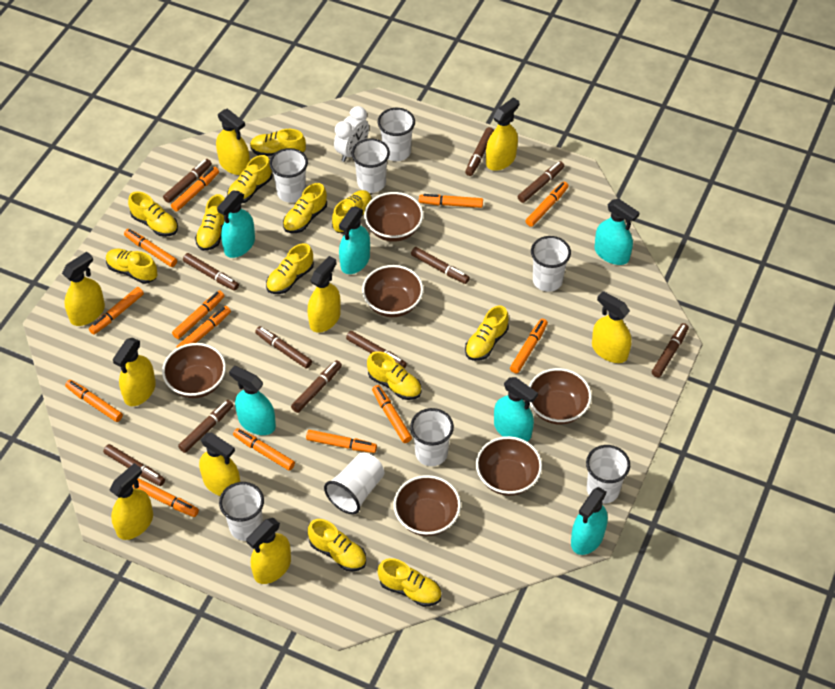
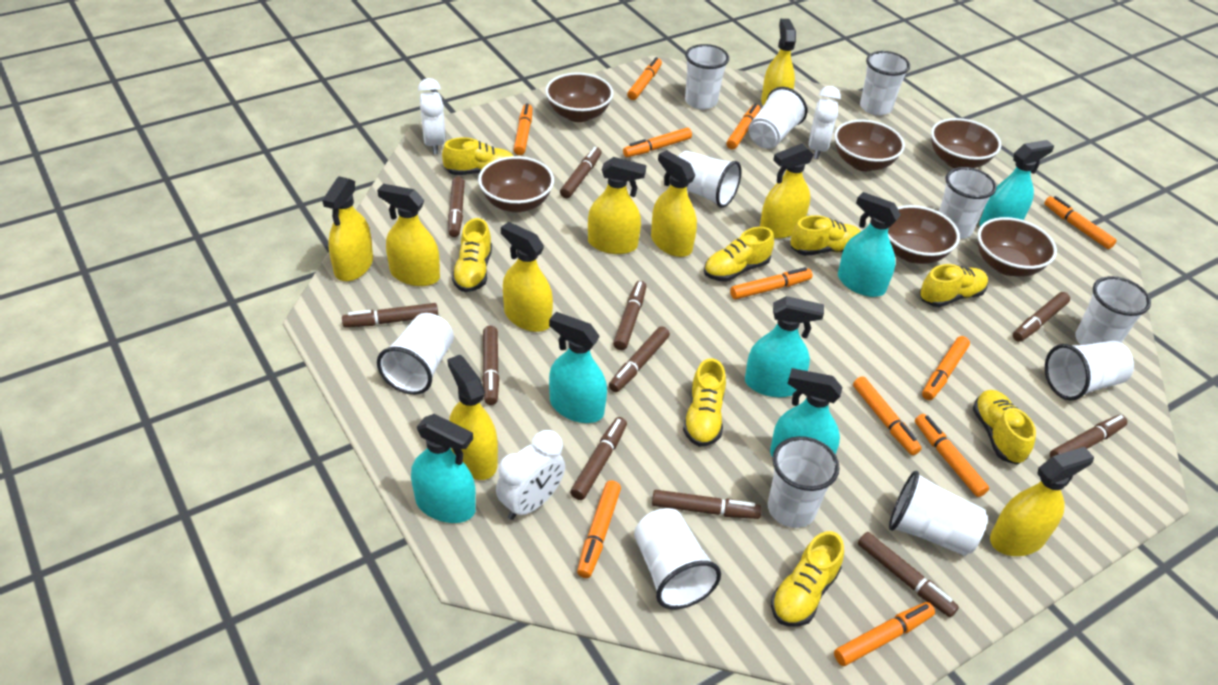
orange marker: 13 -> 11
white clock: 1 -> 3
white cup: 8 -> 11
yellow shoe: 12 -> 8

